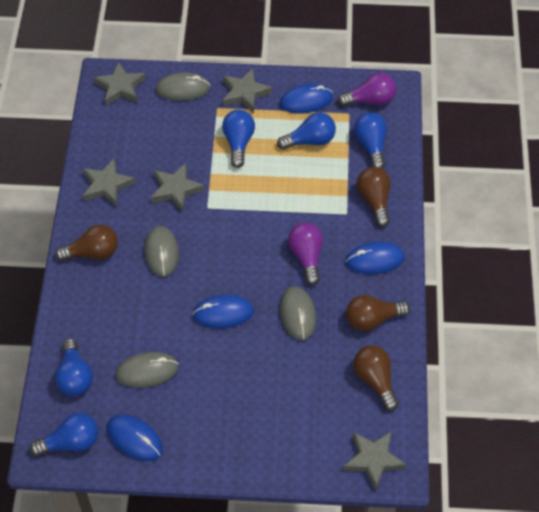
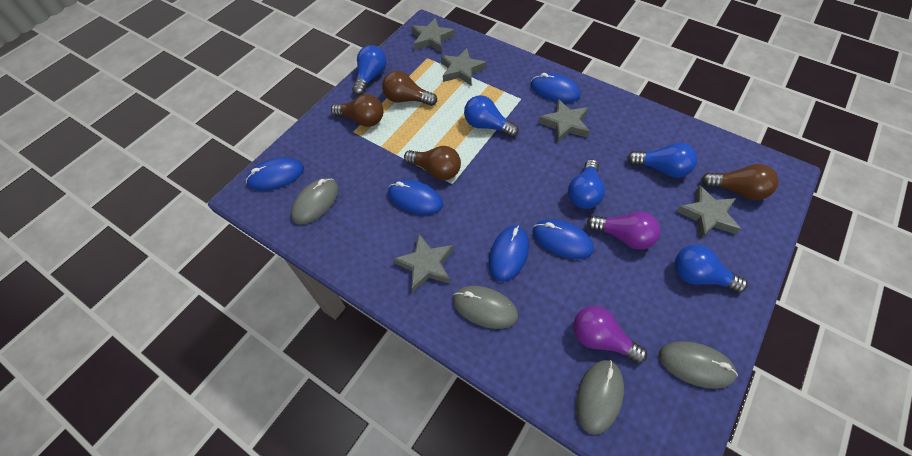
blue mouse: 4 -> 5

